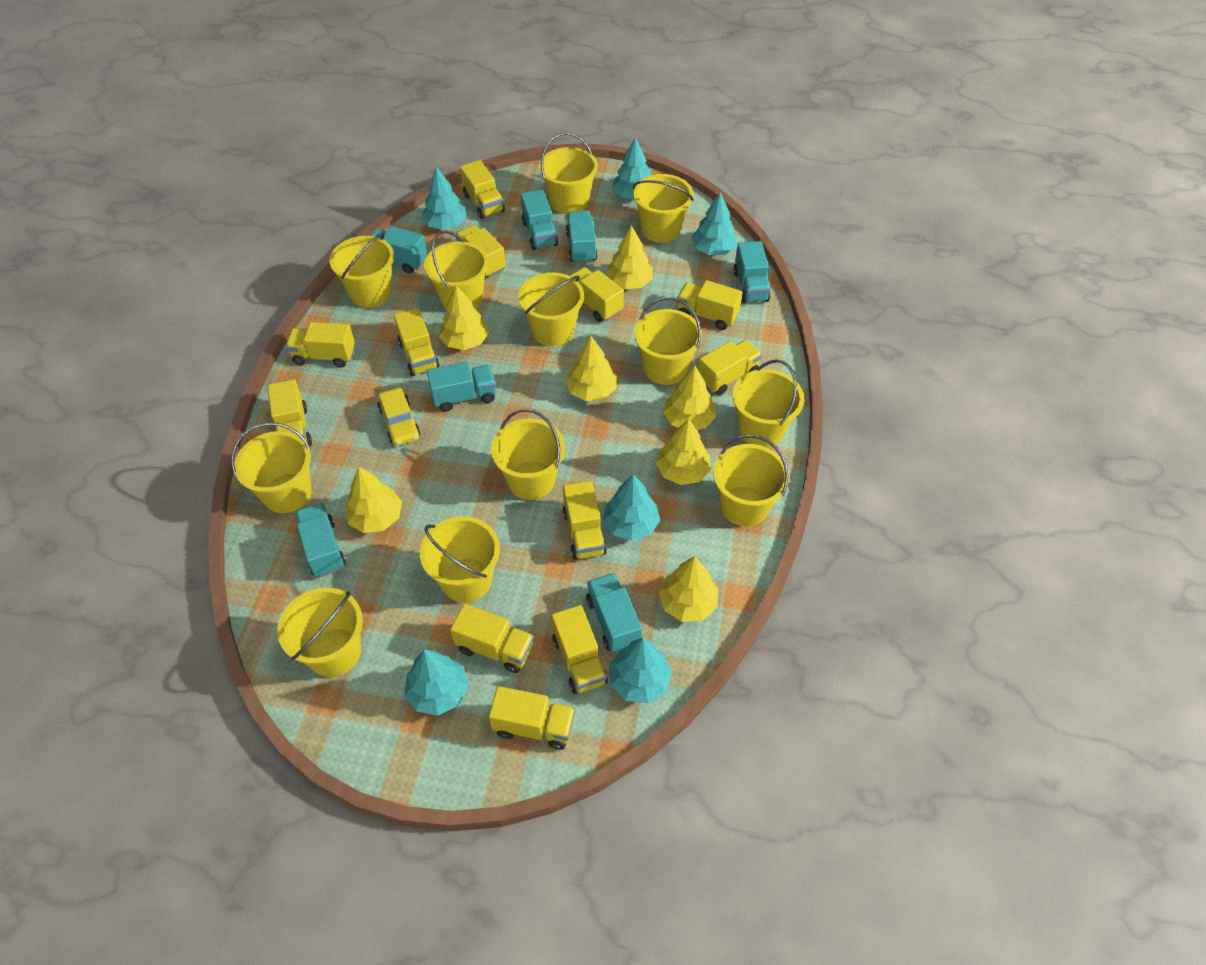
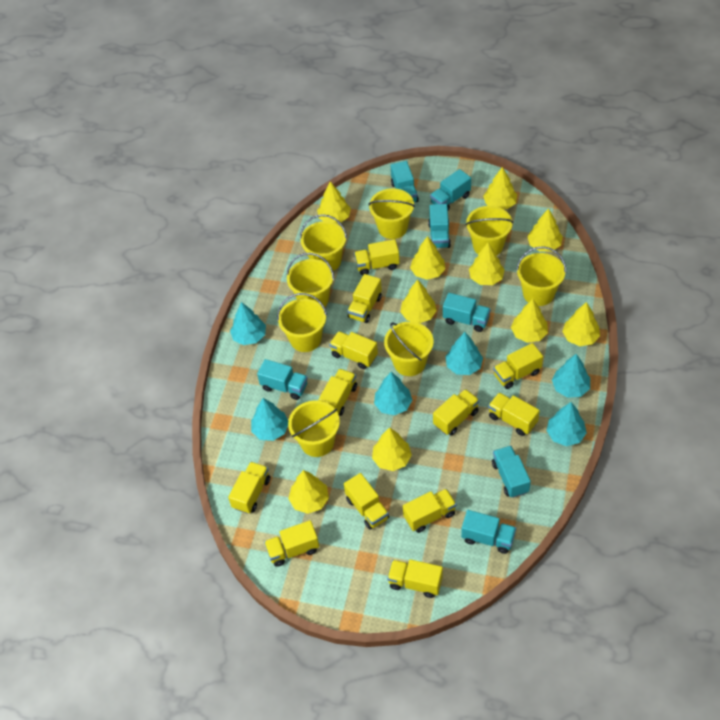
yellow bucket: 12 -> 8
yellow car: 1 -> 0
yellow tree: 7 -> 10

